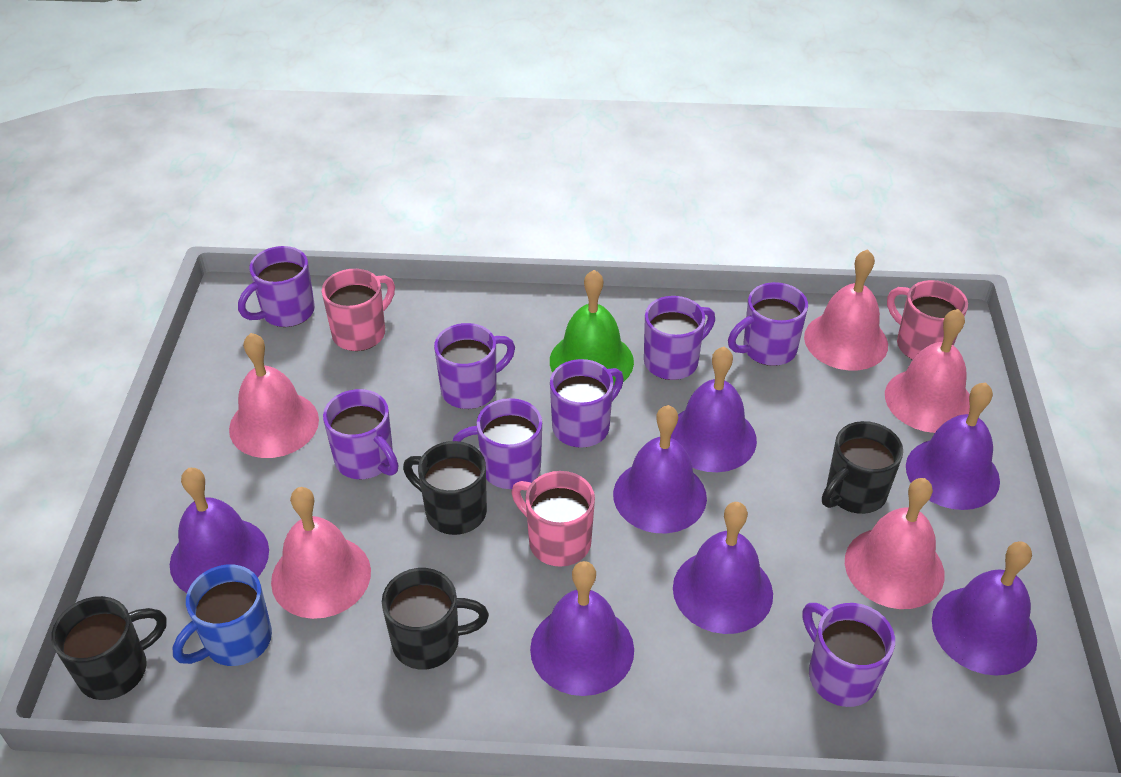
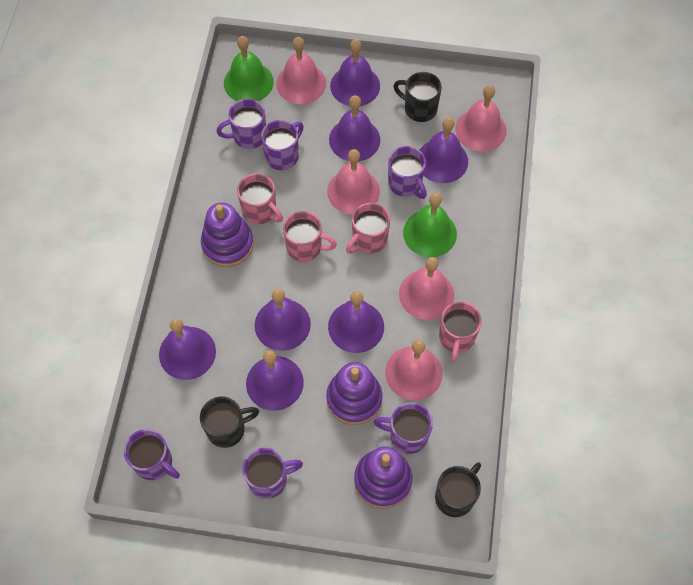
black mug: 4 -> 3
blue mug: 1 -> 0
green bell: 1 -> 2
pink mug: 3 -> 4
purple mug: 8 -> 6
purple stacking toy: 0 -> 3

